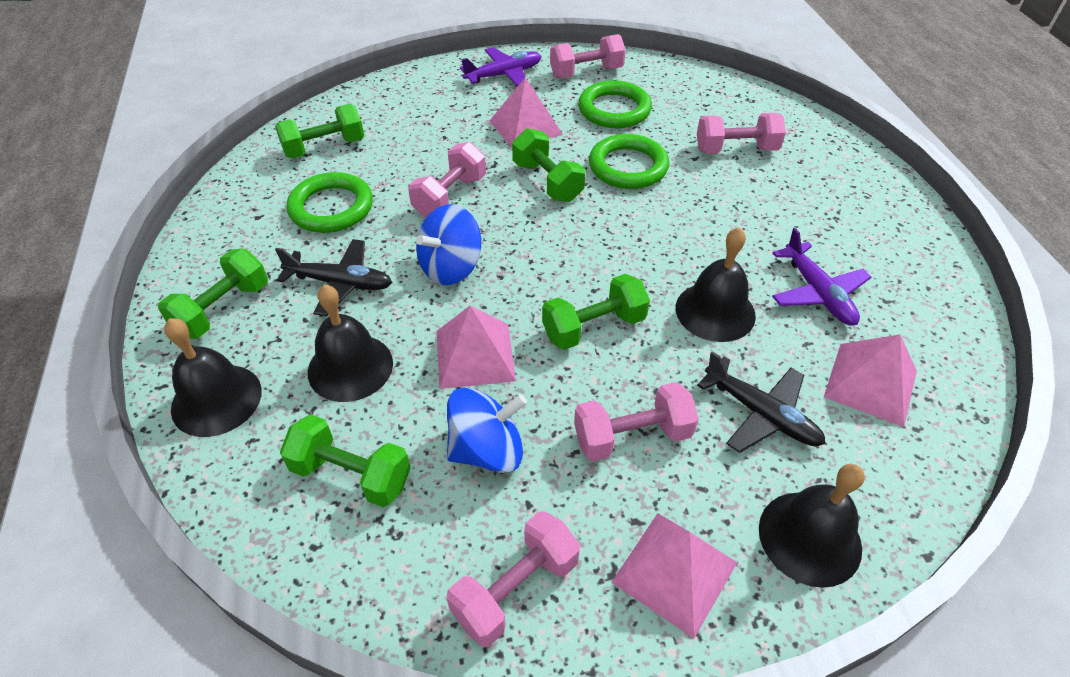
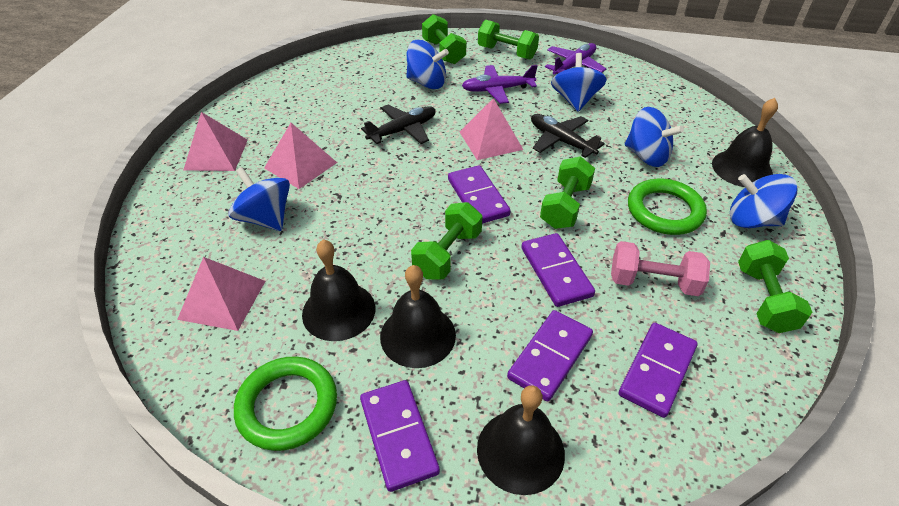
blue spinning top: 2 -> 5
green ring: 3 -> 2
pink dumbbell: 5 -> 1
purple domino: 0 -> 5

